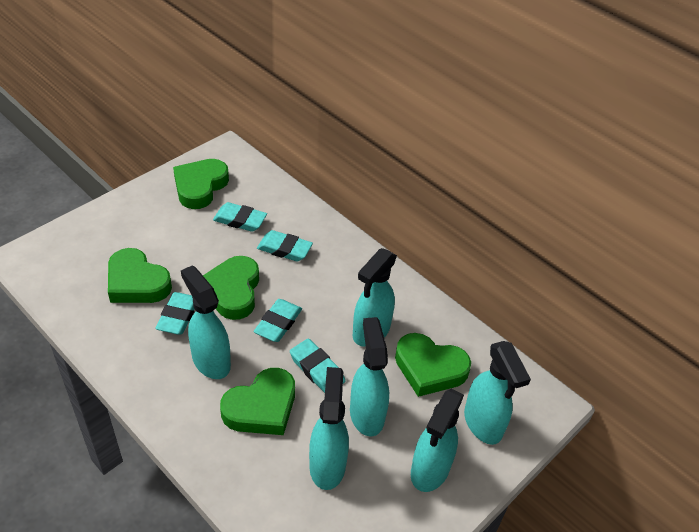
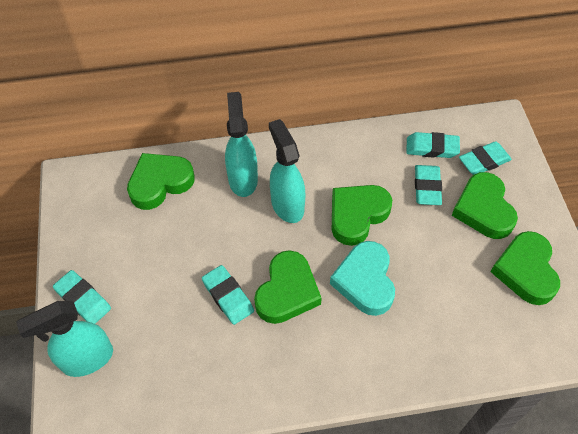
turquoise heart: 0 -> 1
turquoise spray bottle: 6 -> 3

